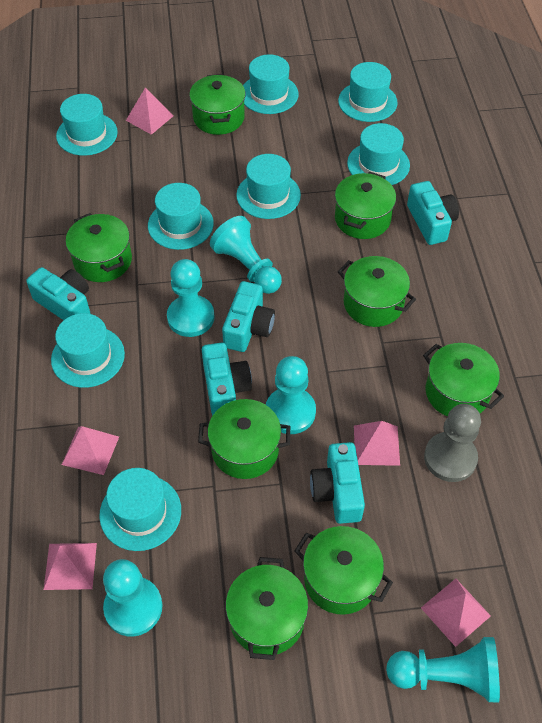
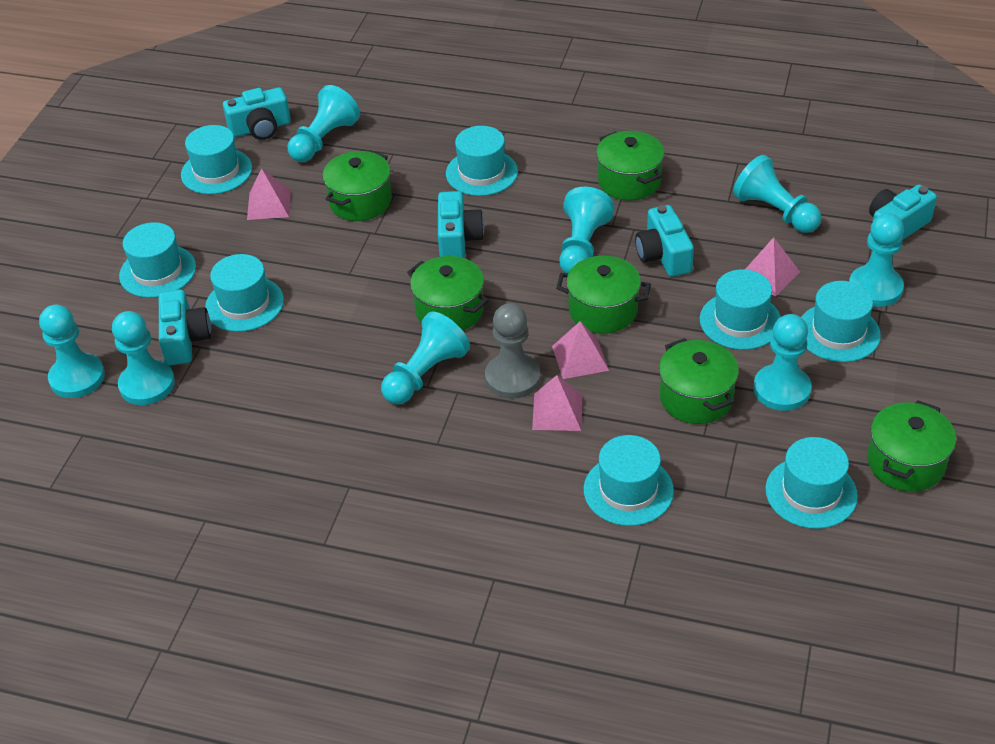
green pot: 8 -> 6
pink pyramid: 5 -> 4
turquoise pawn: 5 -> 8

